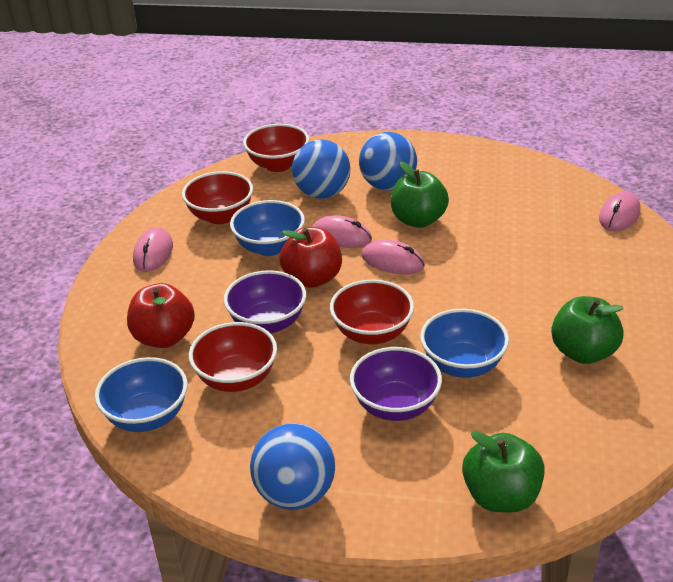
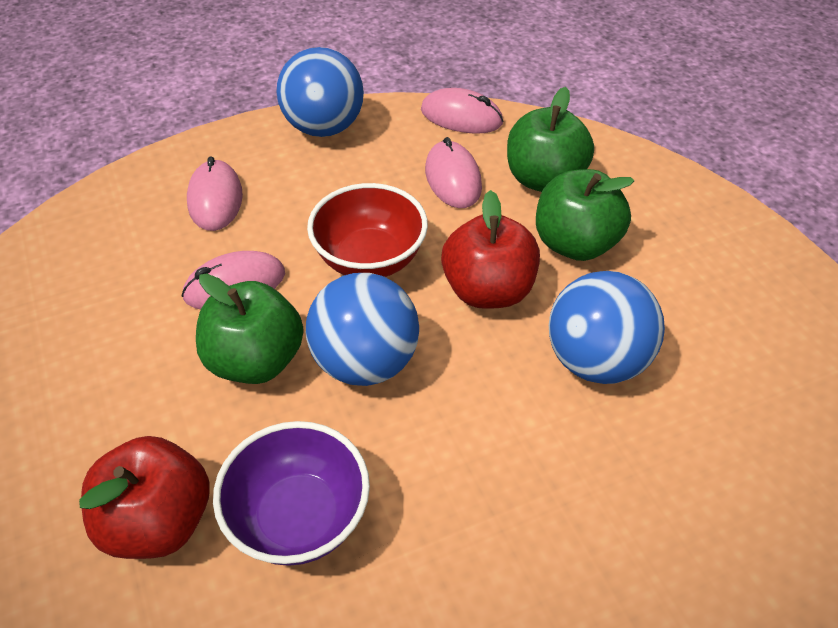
blue bowl: 3 -> 0
purple bowl: 2 -> 1
red bowl: 4 -> 1

